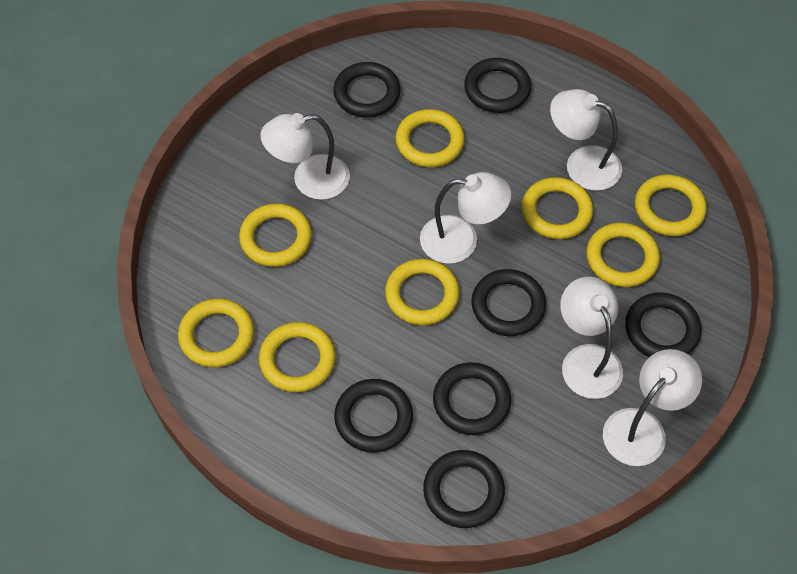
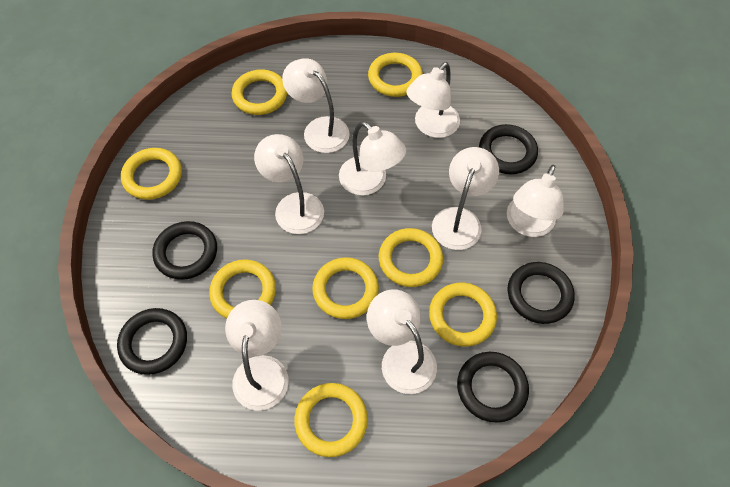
black ring: 7 -> 5
white lamp: 5 -> 8

